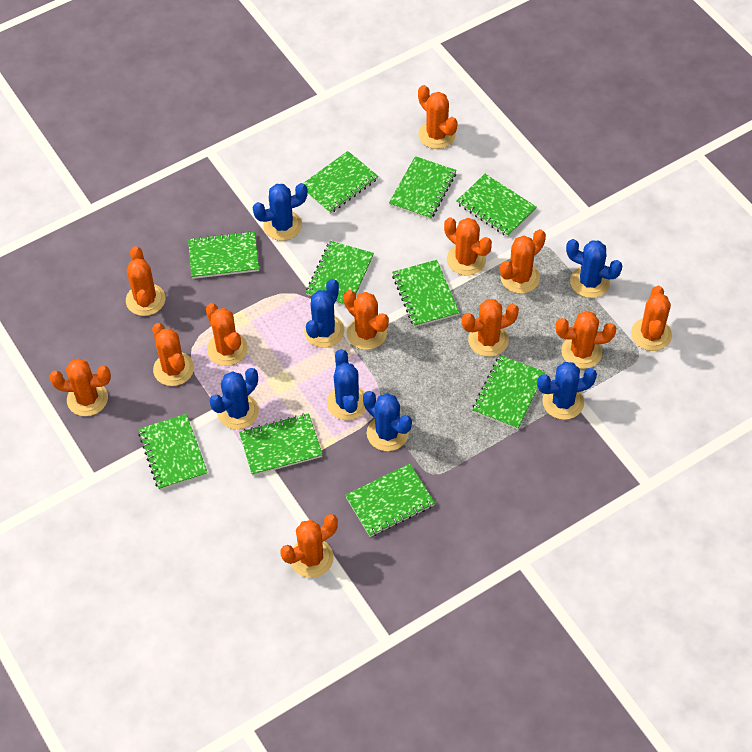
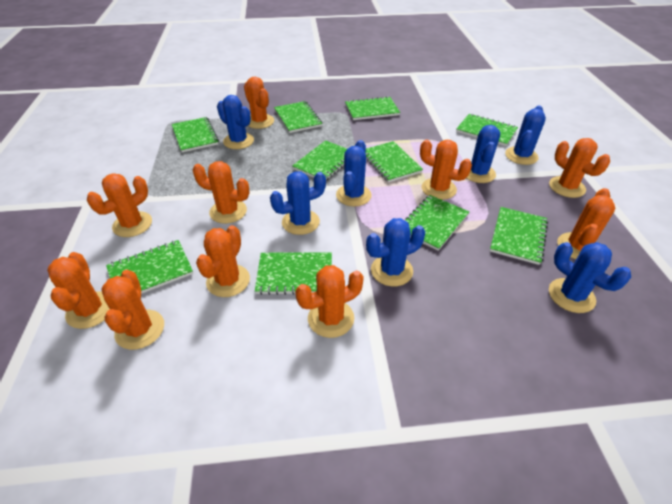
orange cactus: 12 -> 10

